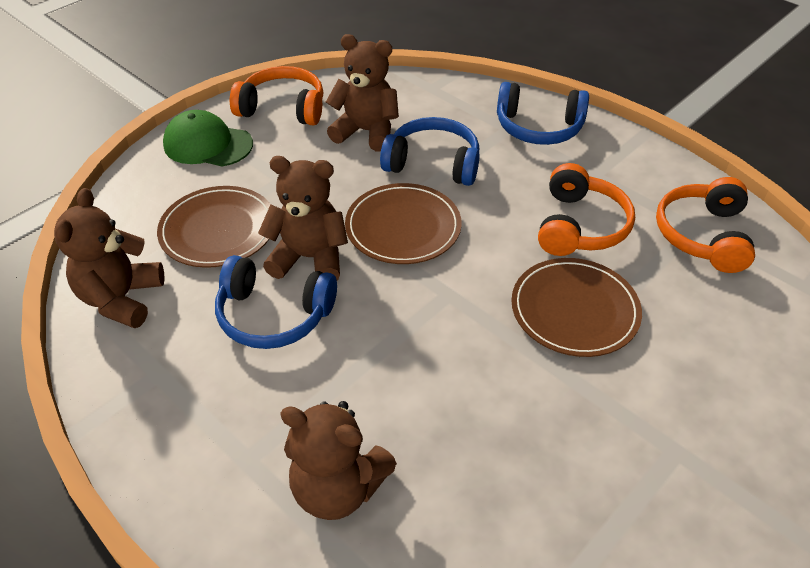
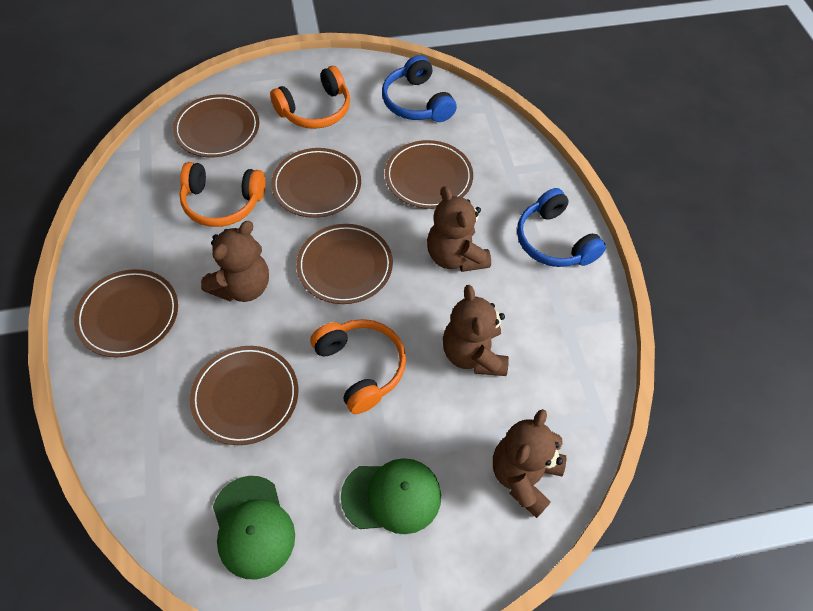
blue headphones: 3 -> 2
brown plate: 3 -> 6
green cap: 1 -> 2

